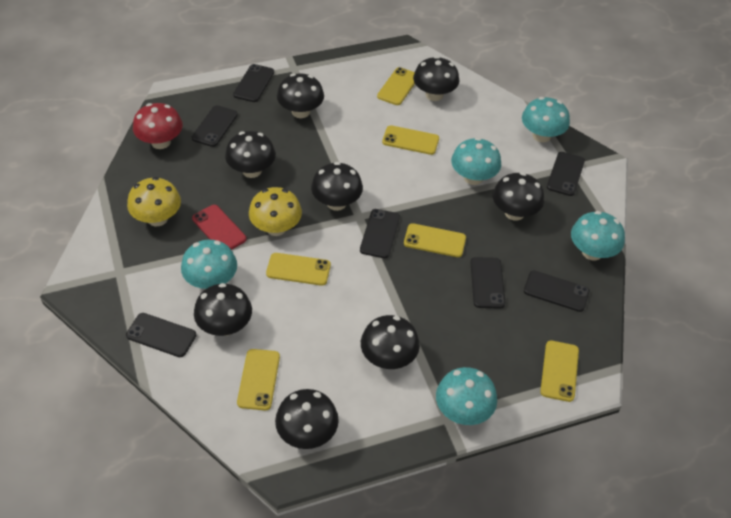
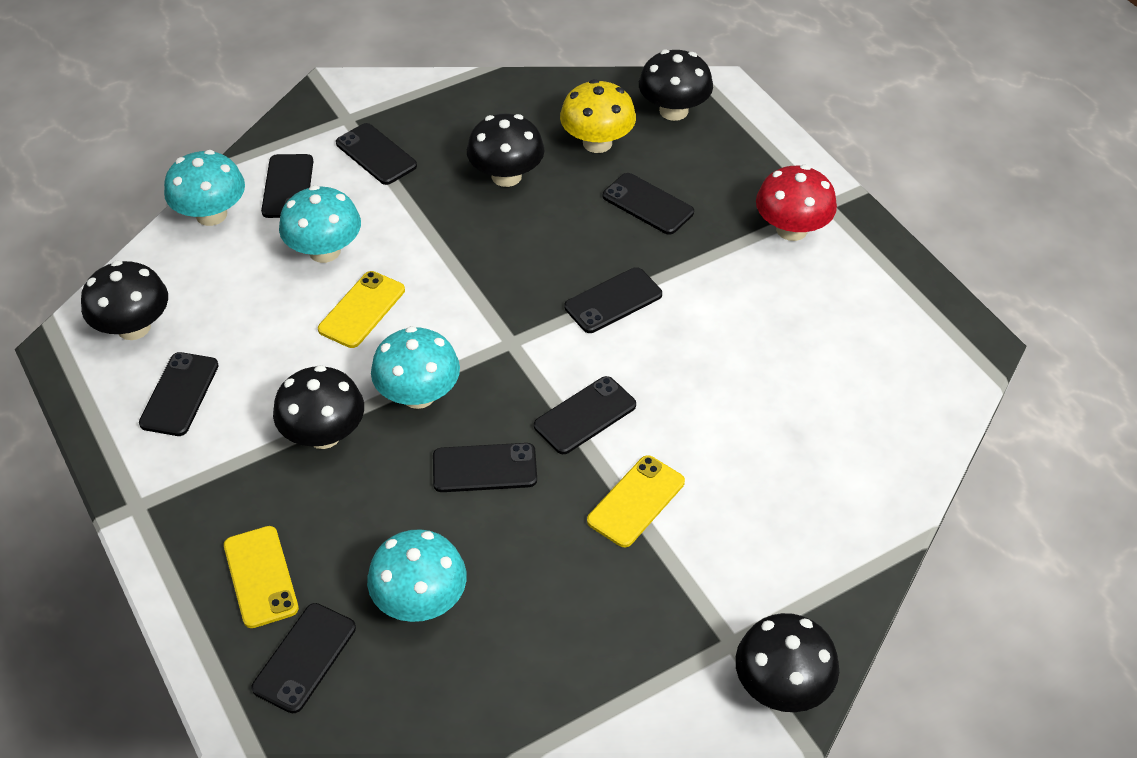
black mushroom: 8 -> 5
black phone: 7 -> 8
red phone: 1 -> 0
turquoise mushroom: 5 -> 4
yellow mushroom: 2 -> 1
yellow phone: 6 -> 3

